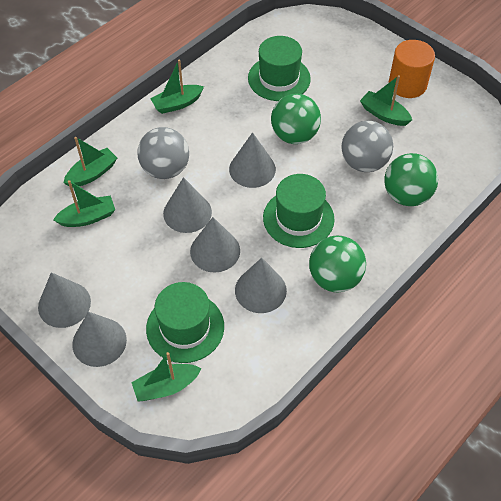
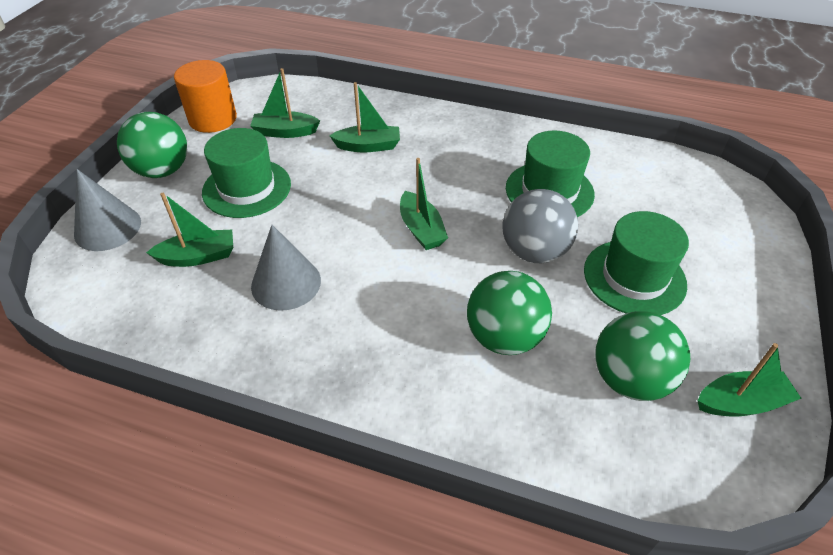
grey ball: 2 -> 1
grey cone: 6 -> 2

